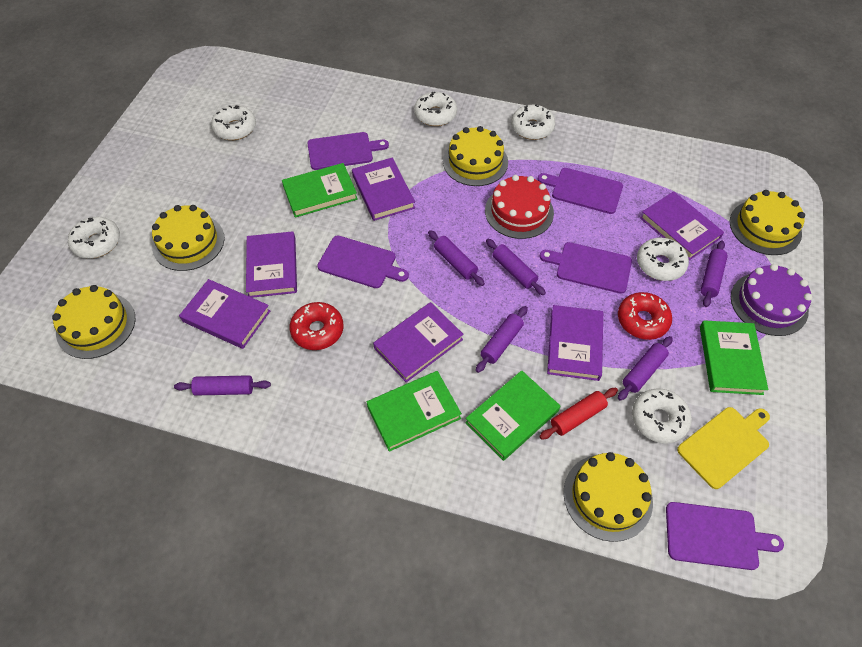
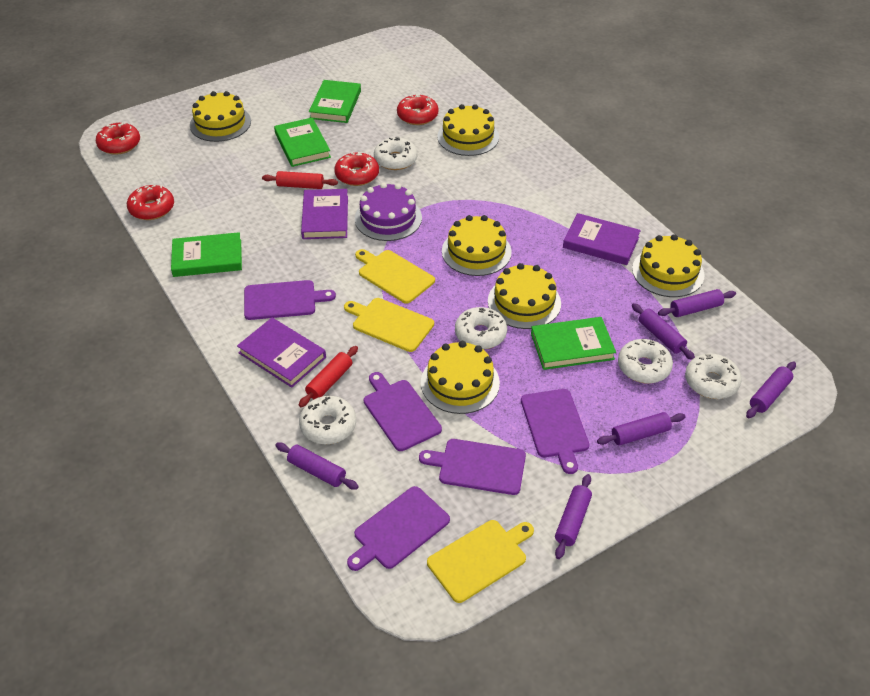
purple book: 6 -> 3
red cake: 1 -> 0
red donut: 2 -> 4
red rolling pin: 1 -> 2
white donut: 6 -> 5
yellow cake: 5 -> 6
yellow cutting board: 1 -> 3

